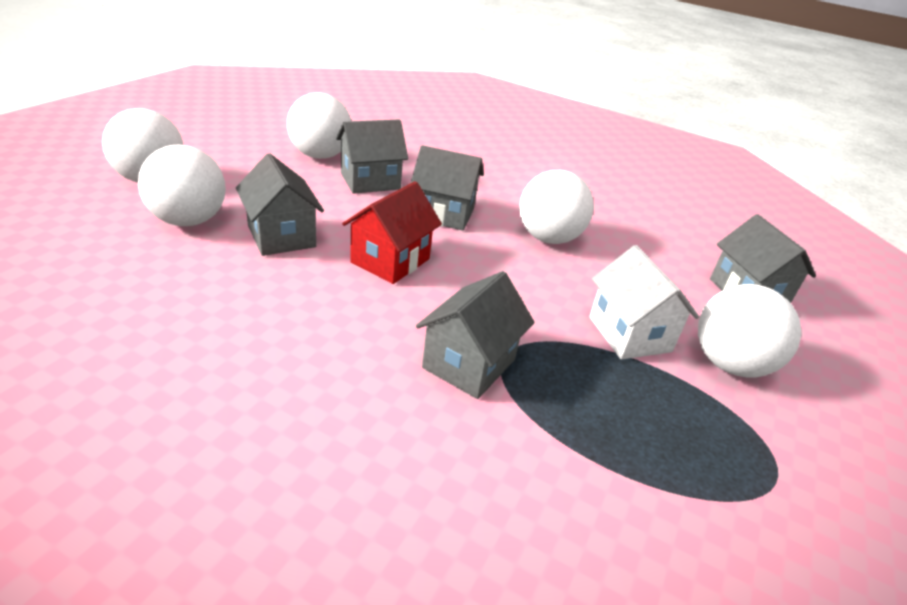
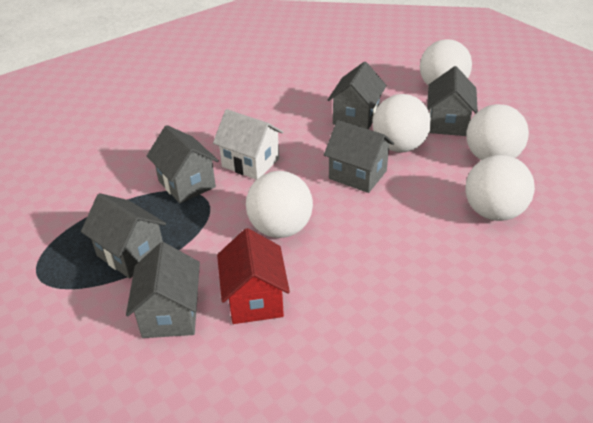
grey house: 5 -> 6

